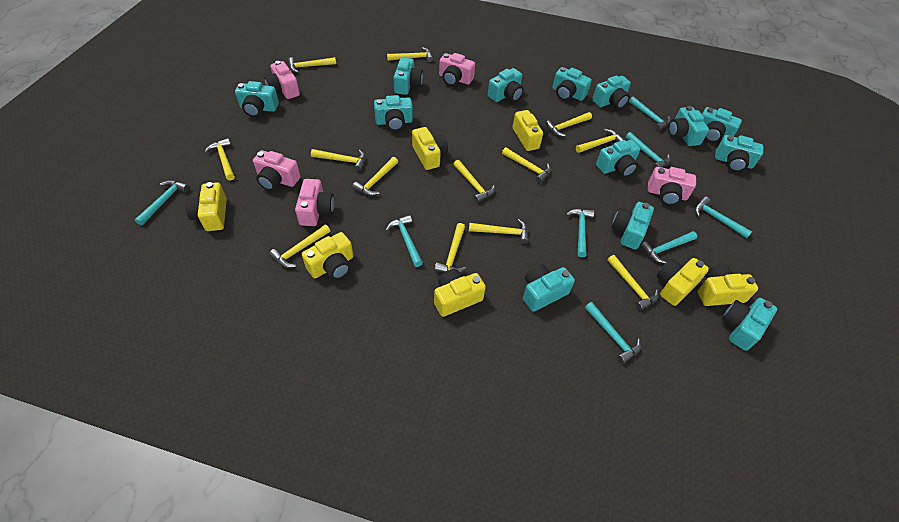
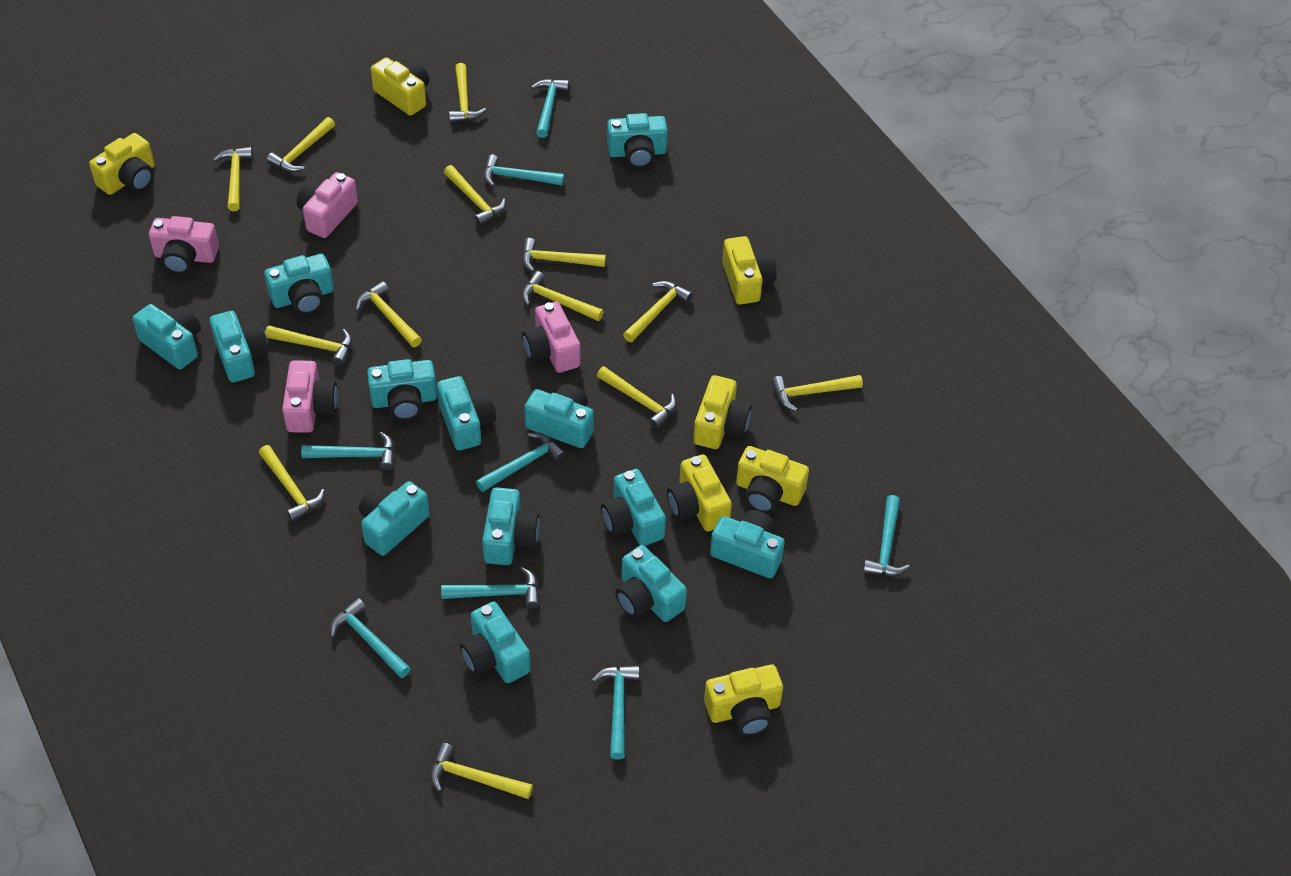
pink camera: 5 -> 4

